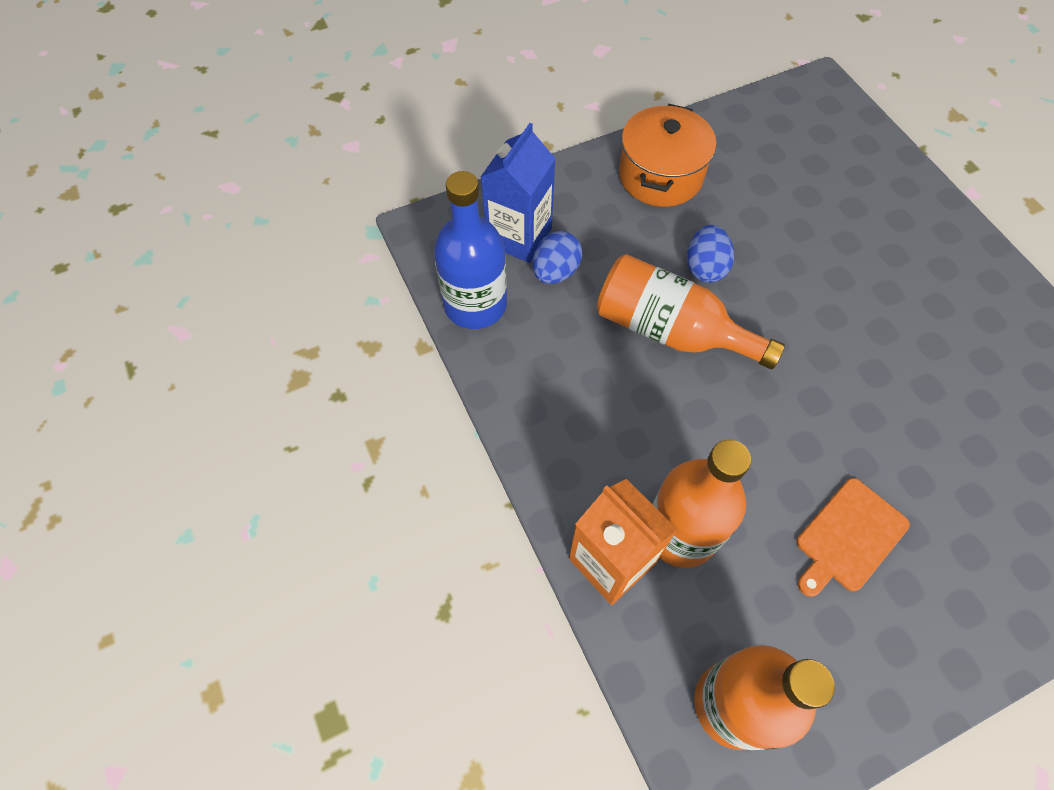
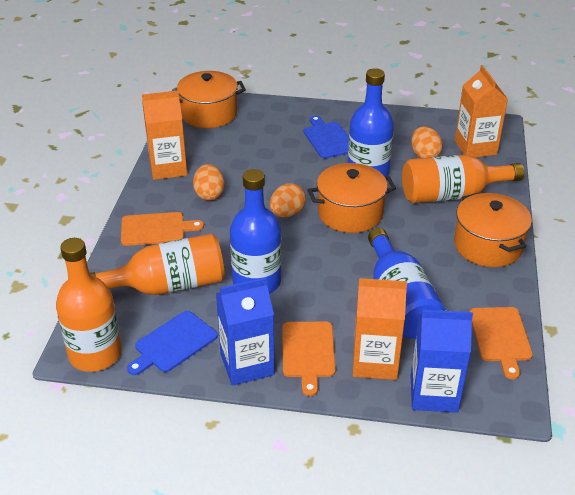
blue bottle: 1 -> 3
blue carton: 1 -> 2
blue cutting board: 0 -> 2
blue egg: 2 -> 0
orange carton: 1 -> 3
orange cutting board: 1 -> 3
orange egg: 0 -> 3
orange pot: 1 -> 3

